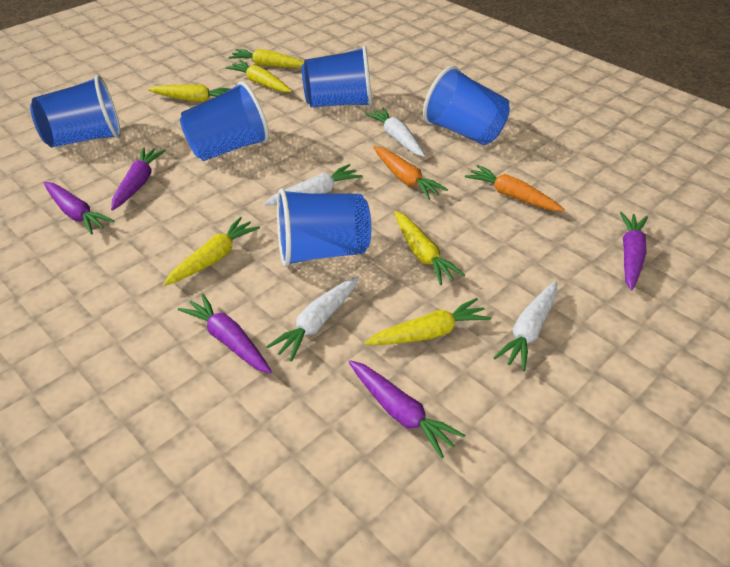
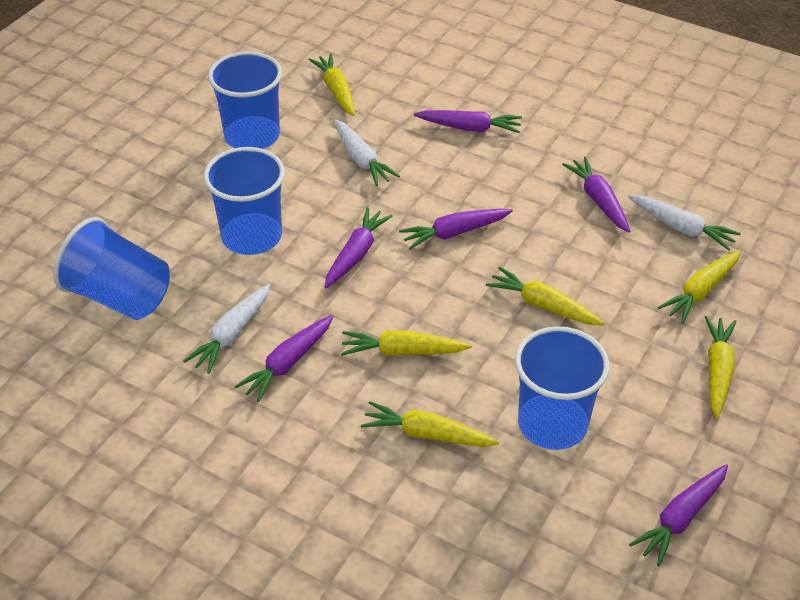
blue cup: 5 -> 4
orange carrot: 2 -> 0
purple carrot: 5 -> 6
white carrot: 4 -> 3

